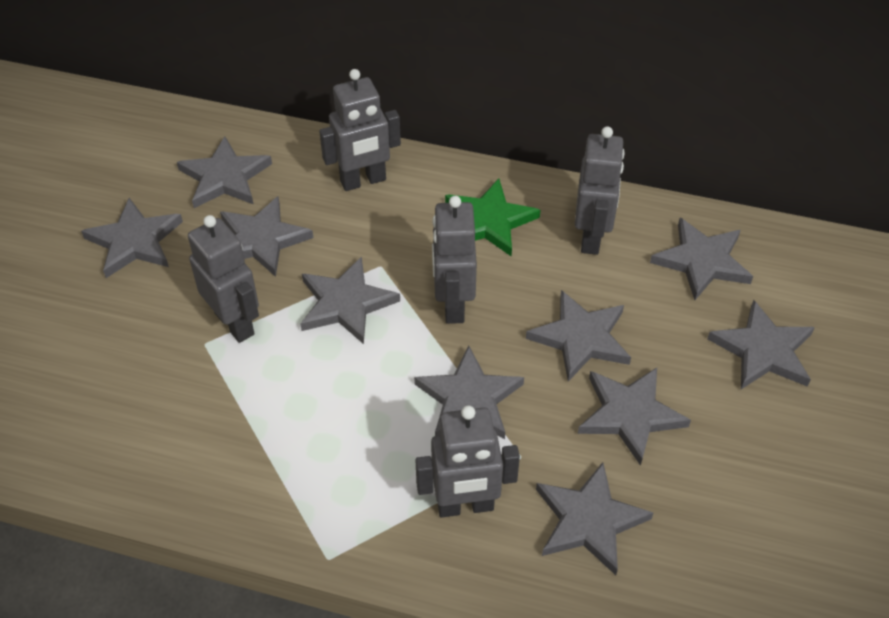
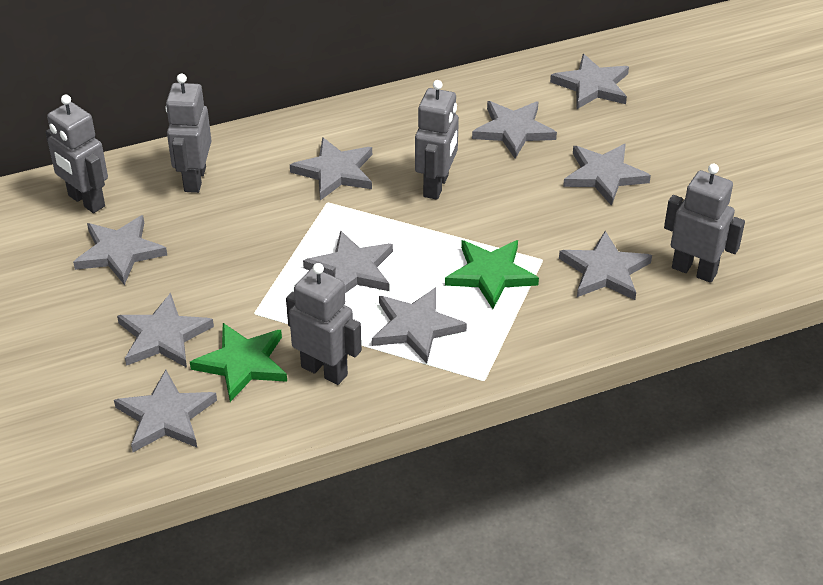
green star: 1 -> 2

